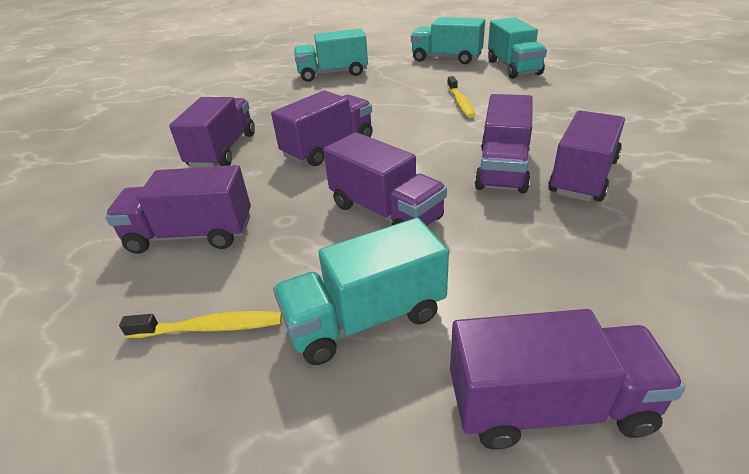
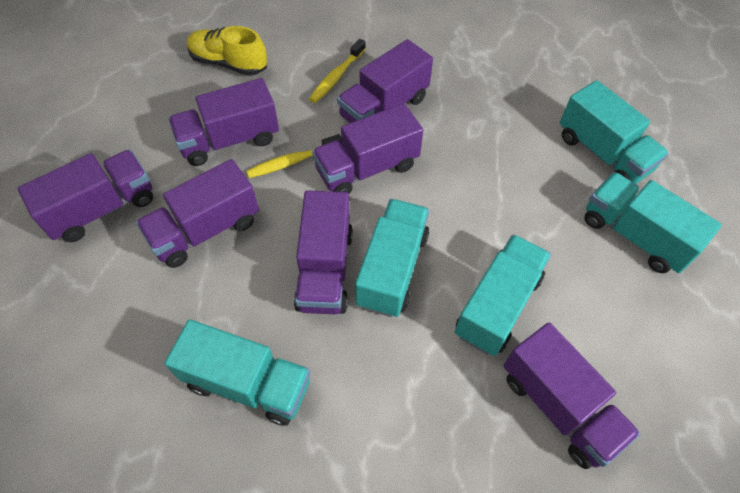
turquoise truck: 4 -> 5
yellow shoe: 0 -> 1

